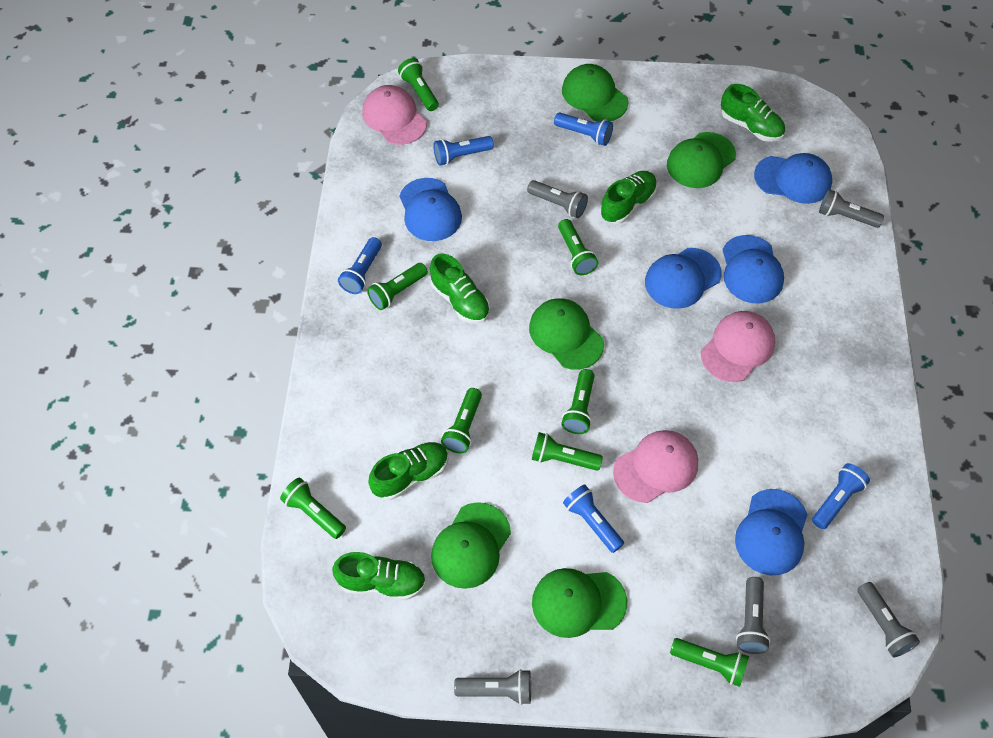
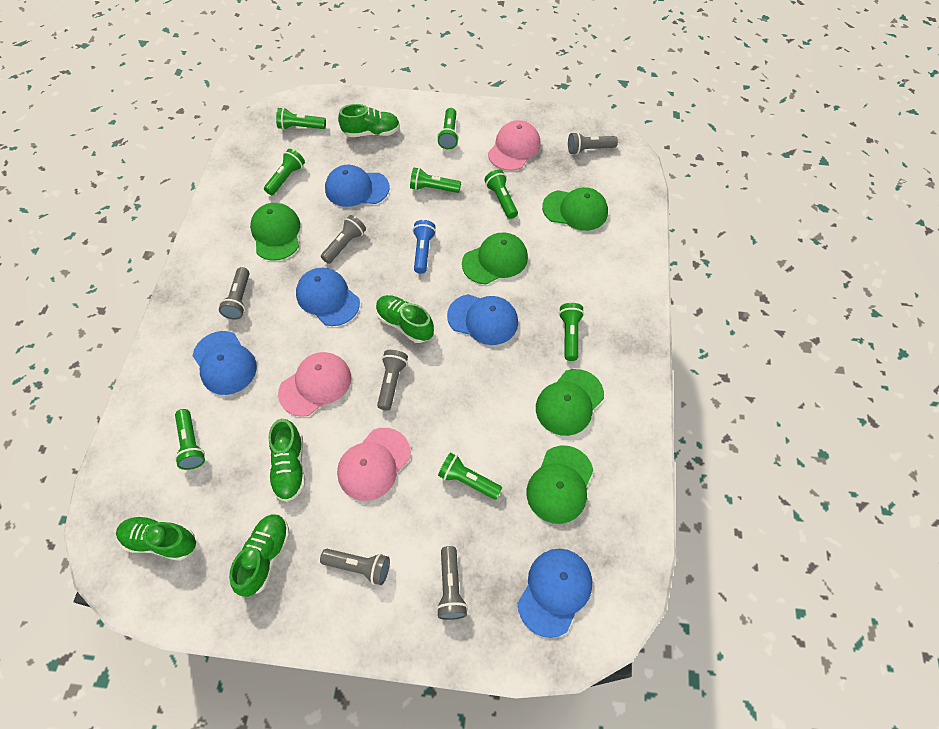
blue flashlight: 5 -> 1
grey flashlight: 5 -> 6

